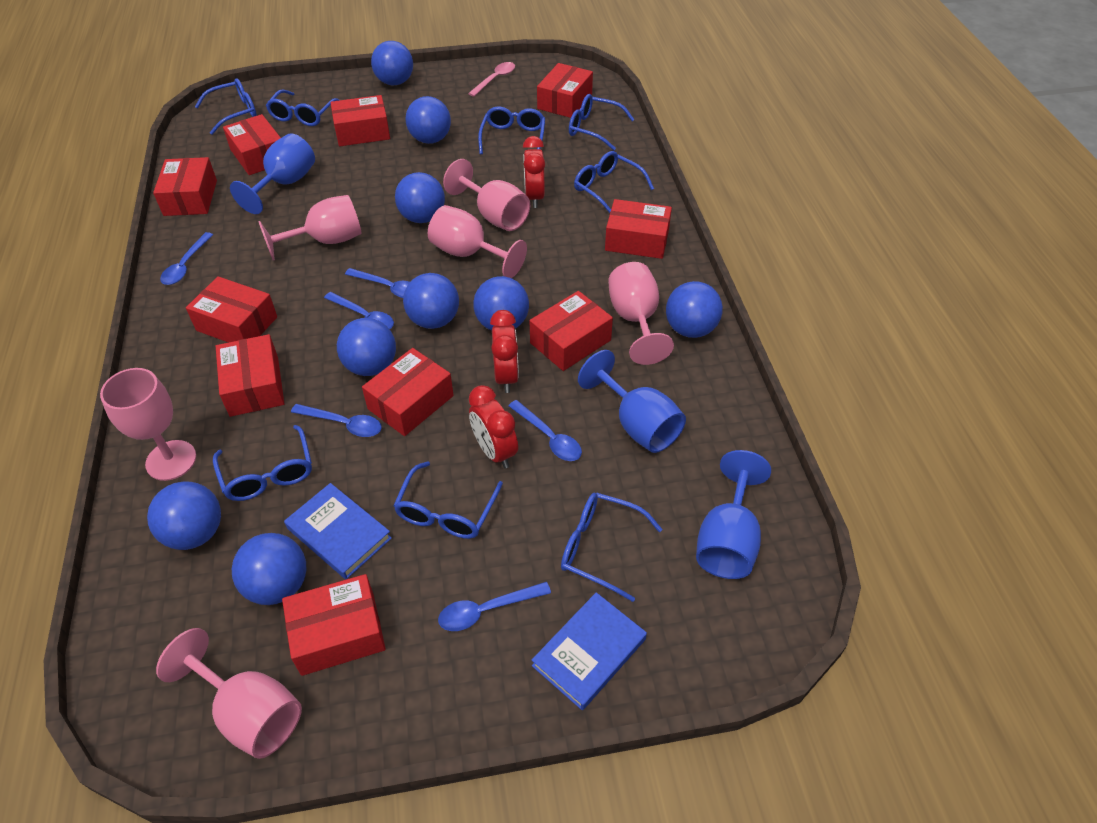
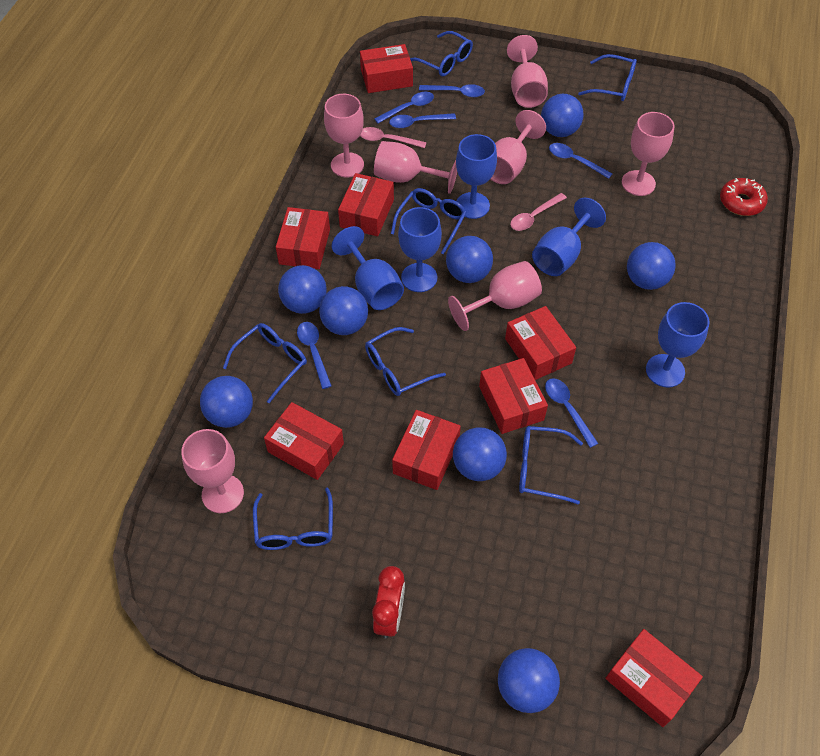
blue ball: 9 -> 8
blue book: 2 -> 0
blue glasses: 8 -> 7
blue goblet: 3 -> 5
pink goblet: 6 -> 7
pink spoon: 1 -> 2
red box: 10 -> 8
red clock: 3 -> 1
red donut: 0 -> 1

